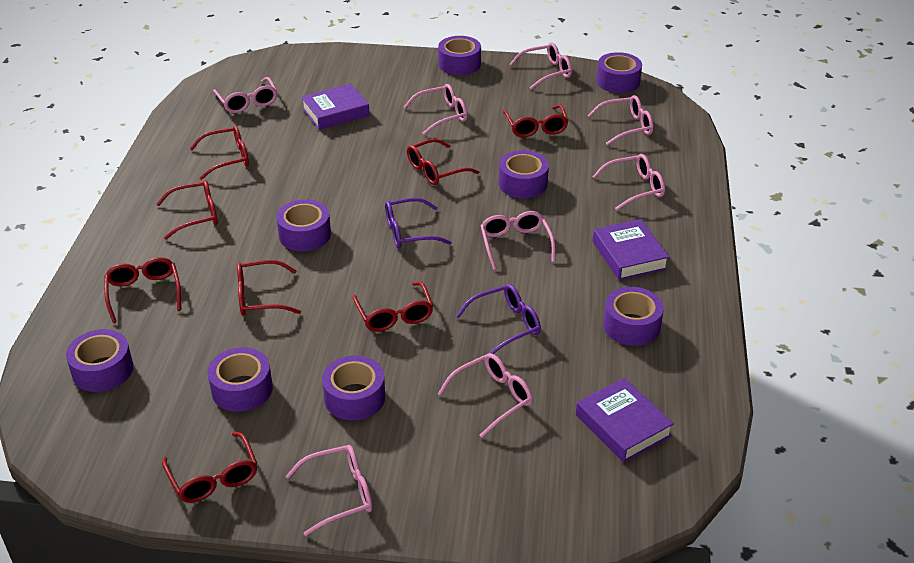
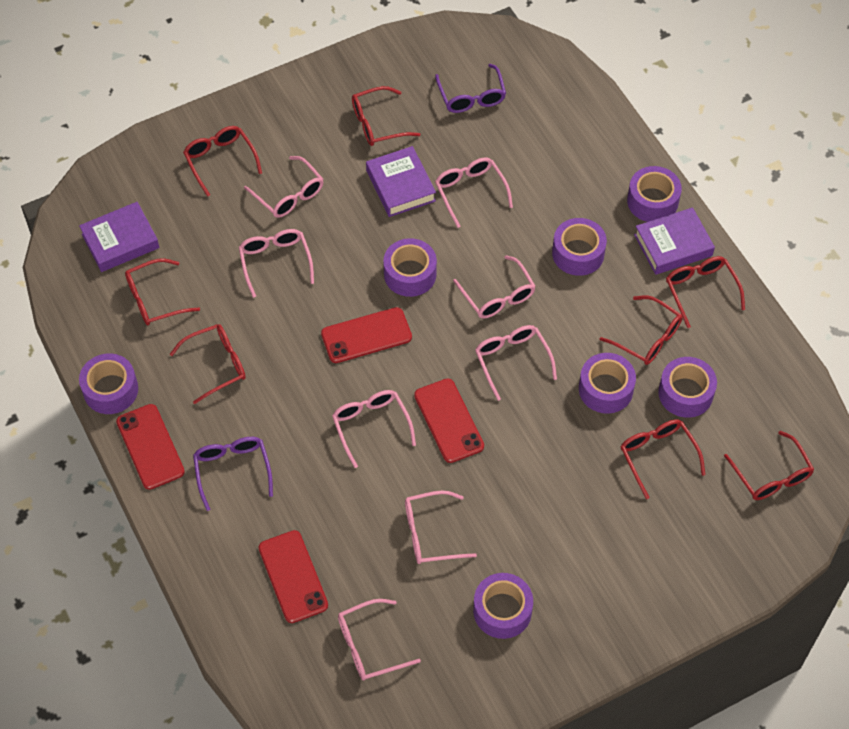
purple tape: 8 -> 7
red phone: 0 -> 4

